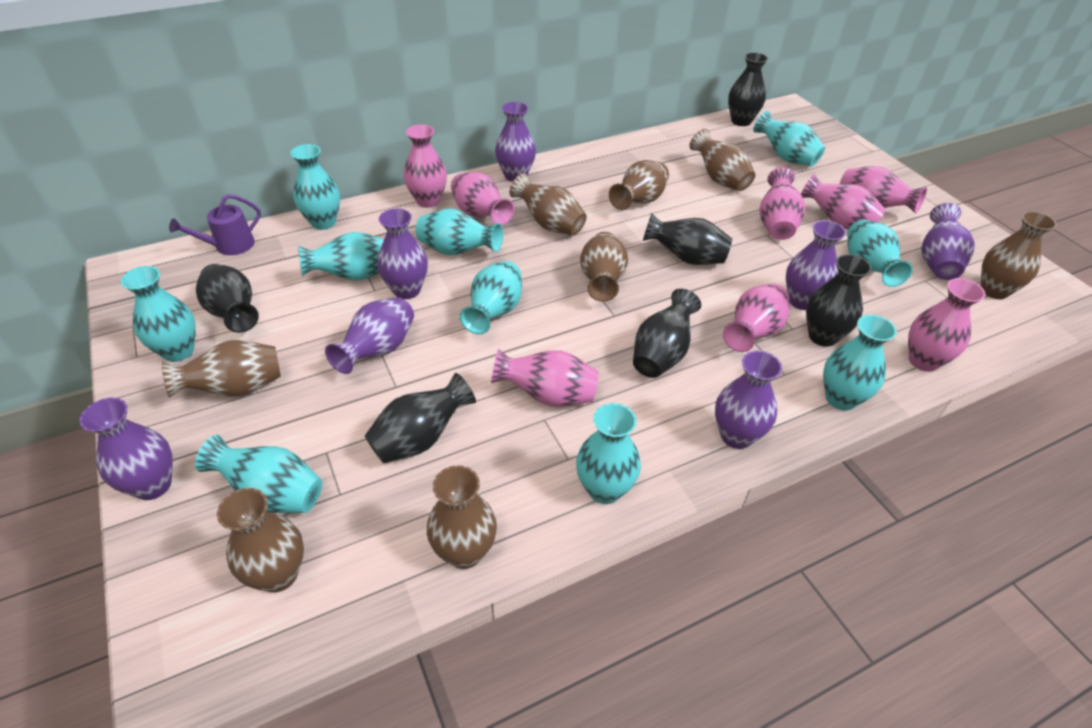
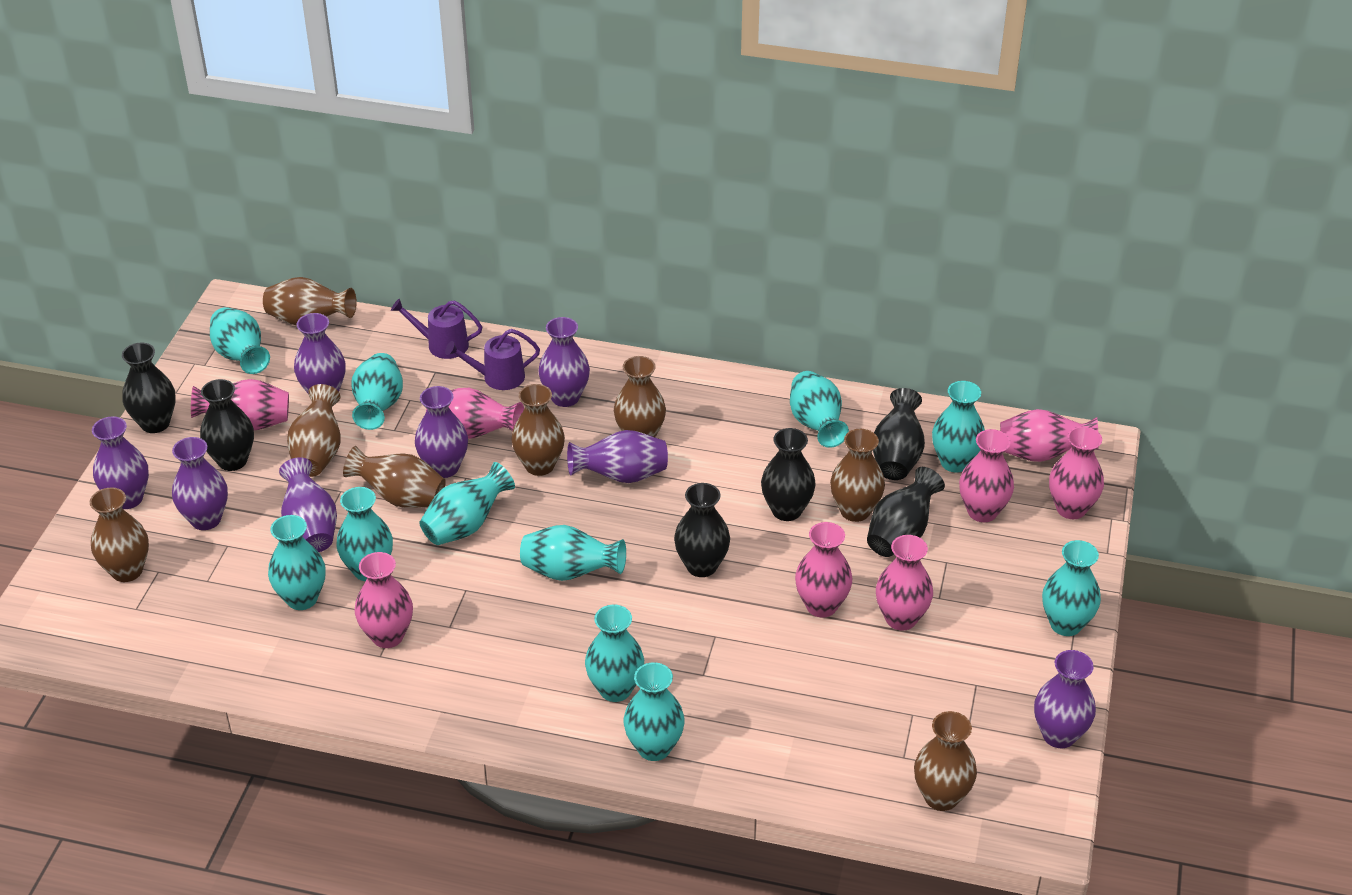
purple vase: 7 -> 8
purple watering can: 1 -> 2
turquoise vase: 10 -> 11

